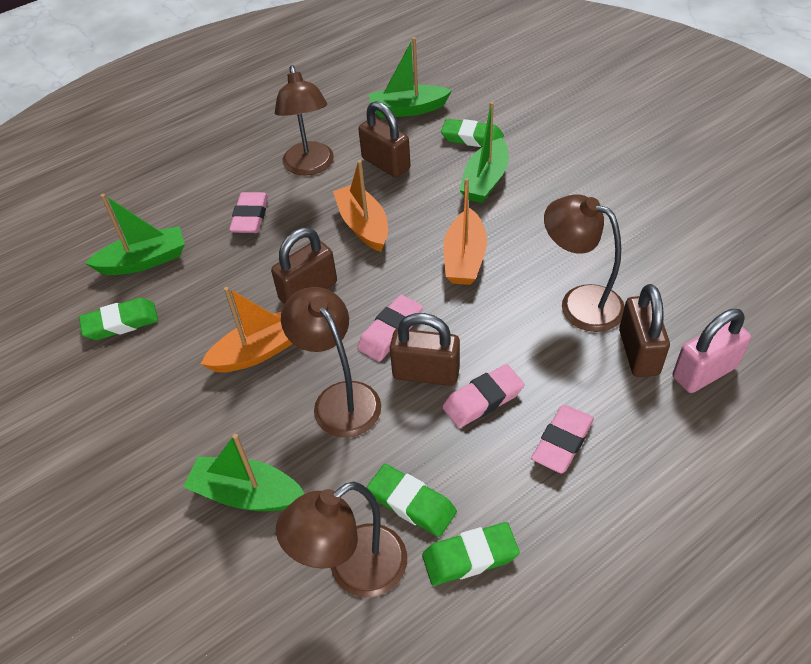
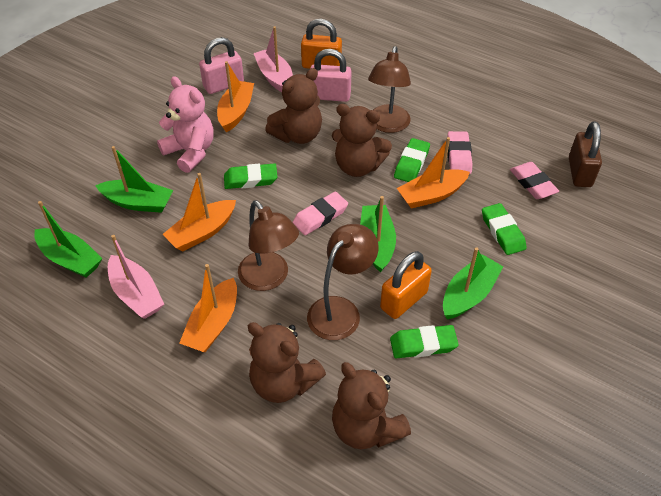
brown lamp: 4 -> 3
brown padlock: 4 -> 1
brown teddy bear: 0 -> 4
orange boat: 3 -> 4
orange padlock: 0 -> 2
pink boat: 0 -> 2
pink eraser: 4 -> 3
pink padlock: 1 -> 2
pink teddy bear: 0 -> 1

